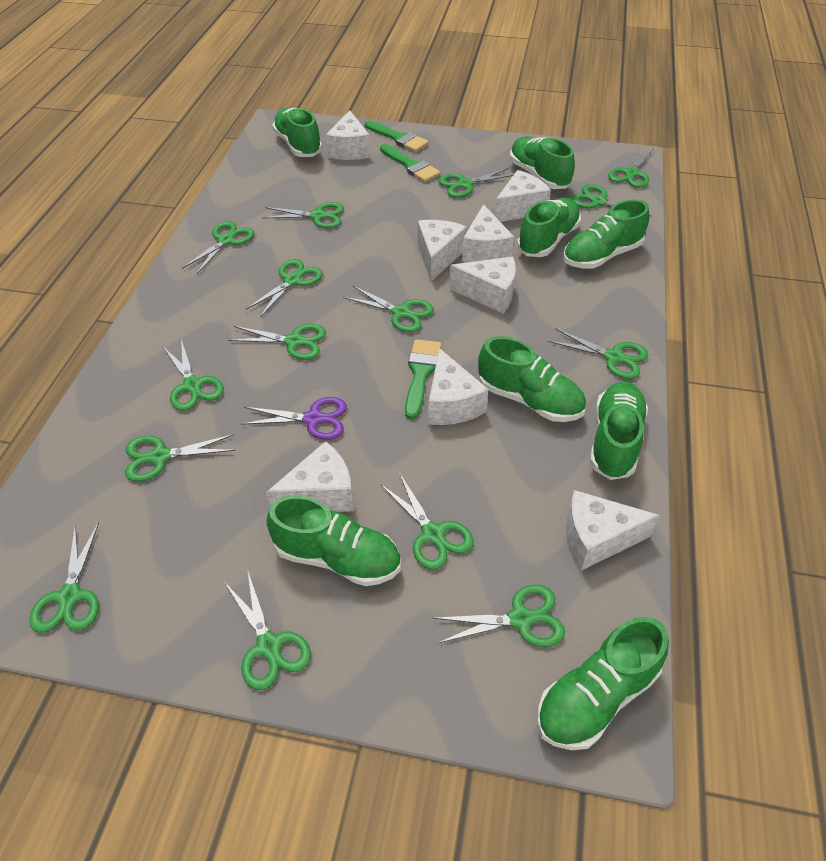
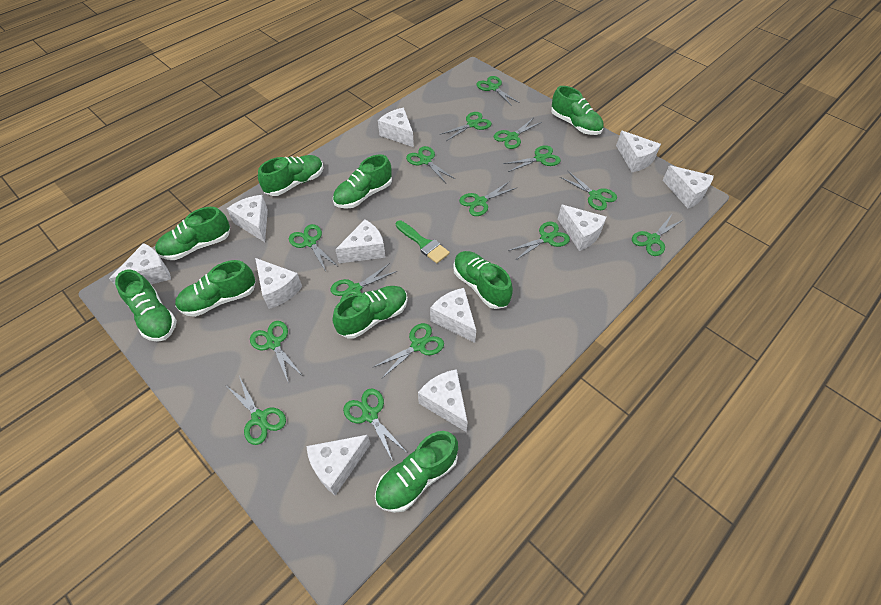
green brush: 3 -> 1
green shoe: 8 -> 9
purple scissors: 1 -> 0
white cheese: 8 -> 11

